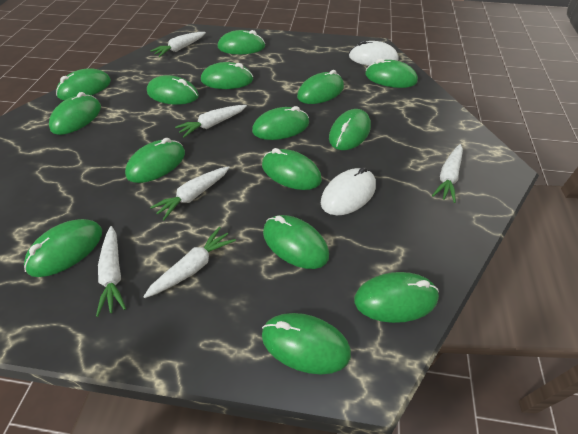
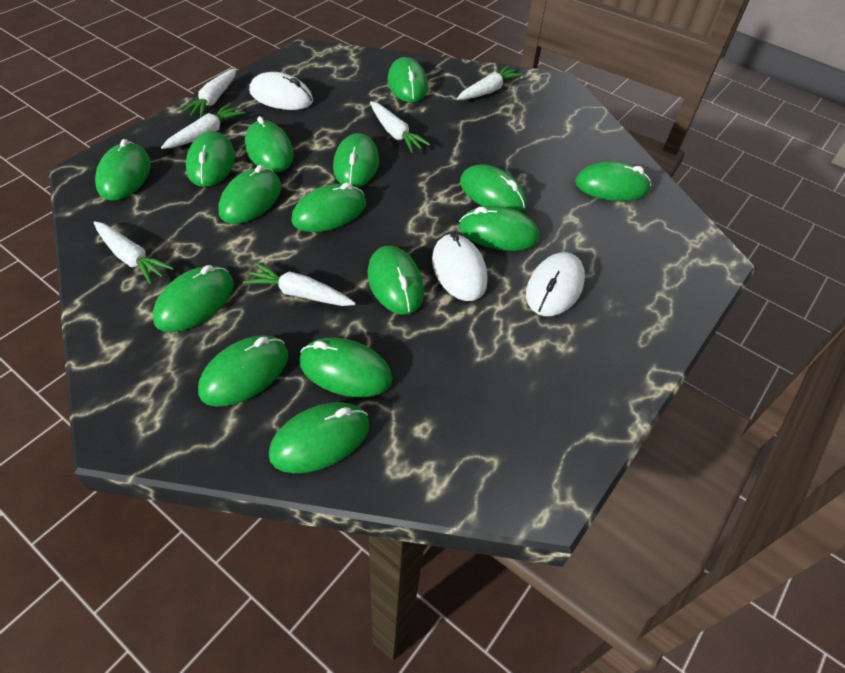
white mouse: 2 -> 3

